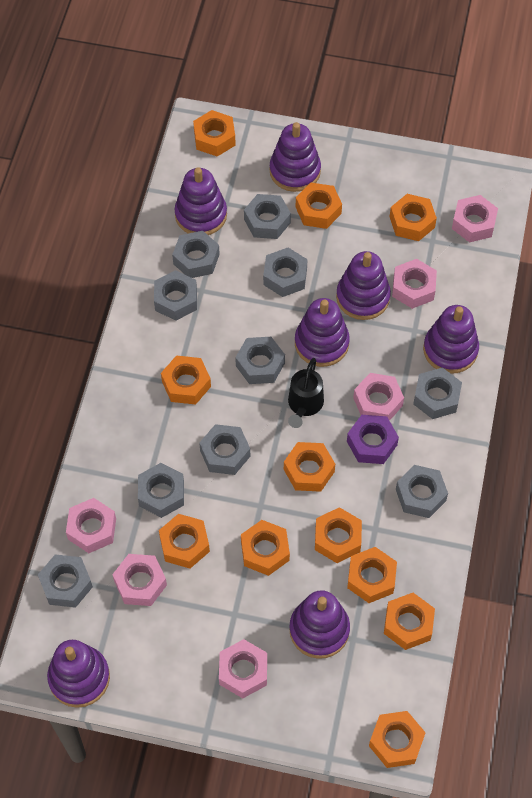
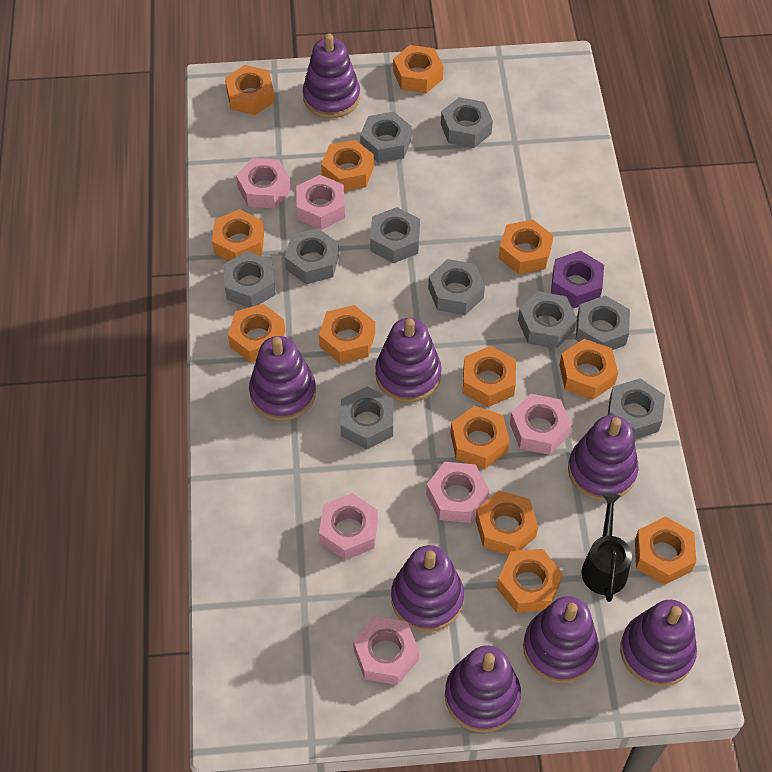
orange nut: 11 -> 13
purple stacking toy: 7 -> 8

